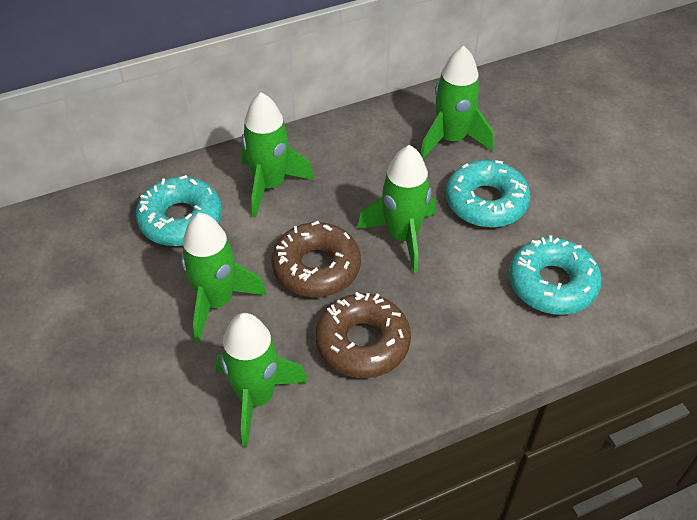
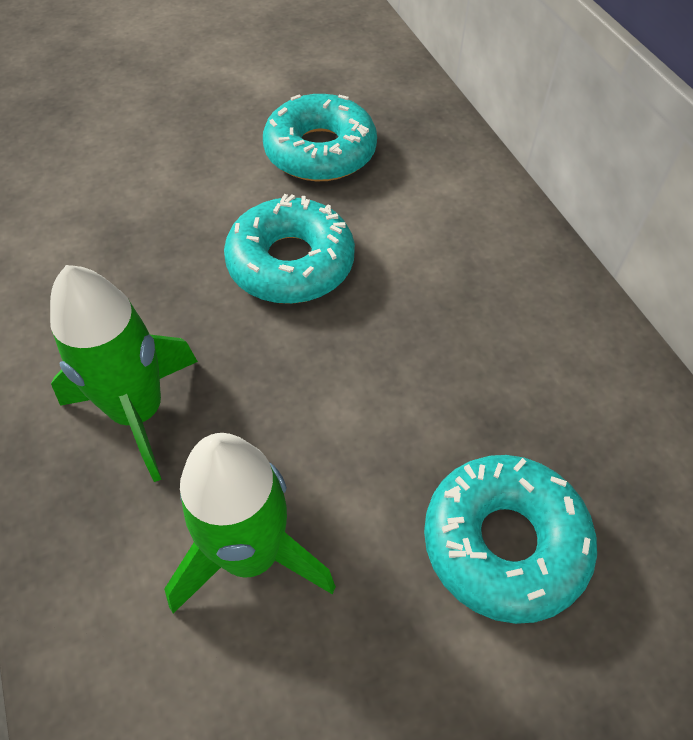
brown donut: 2 -> 0
green rocket: 5 -> 2

